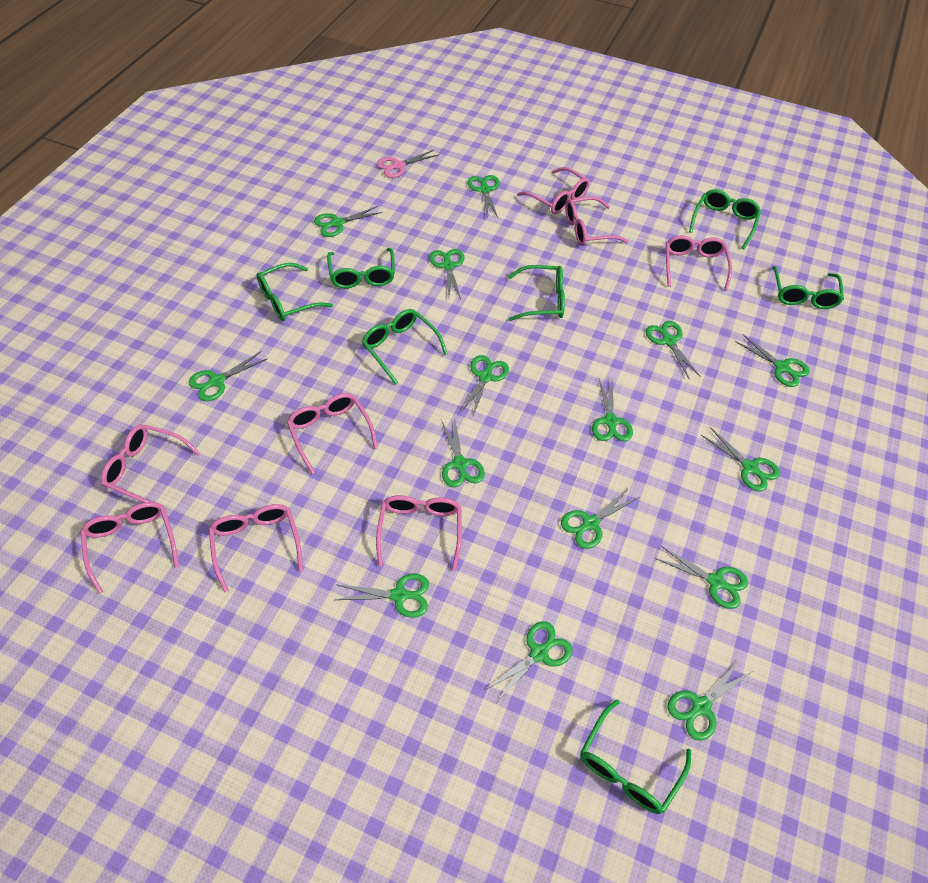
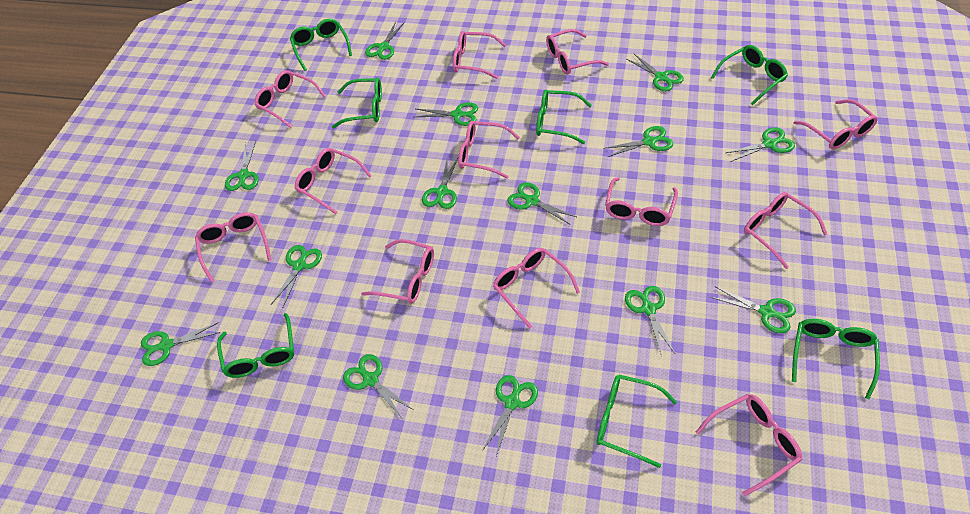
green scissors: 15 -> 14
pink glasses: 8 -> 12
pink scissors: 1 -> 0

